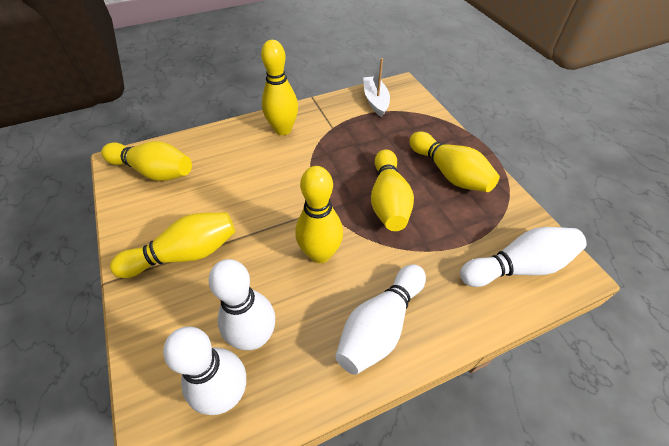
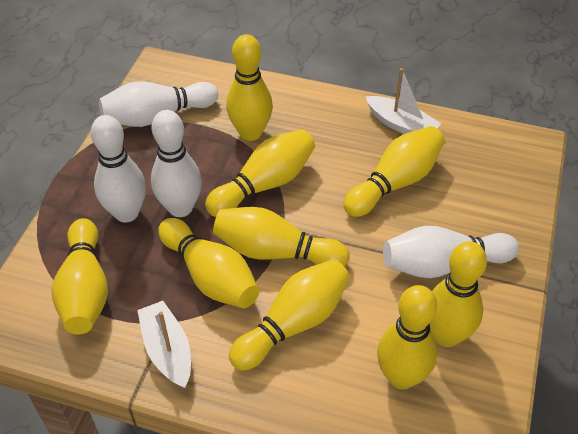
white boat: 1 -> 2
yellow bowling pin: 6 -> 9

